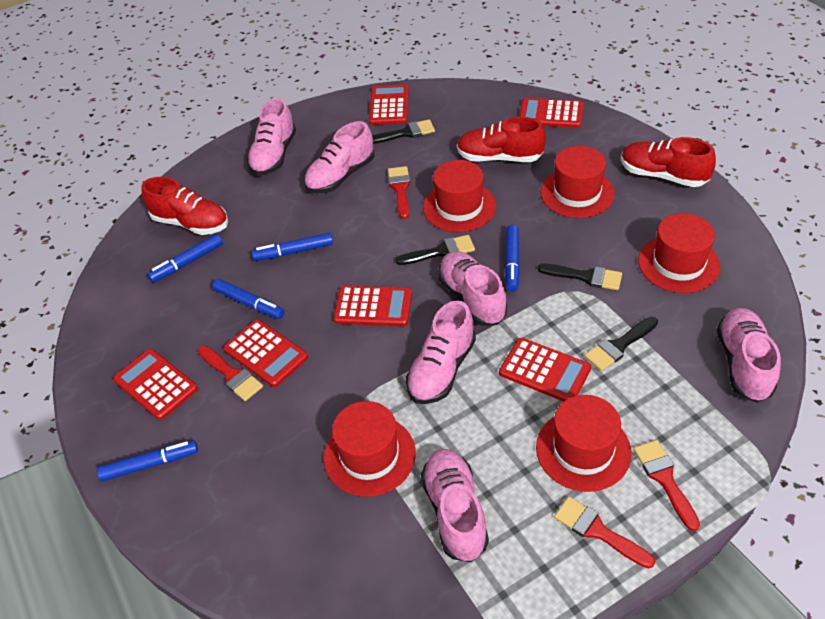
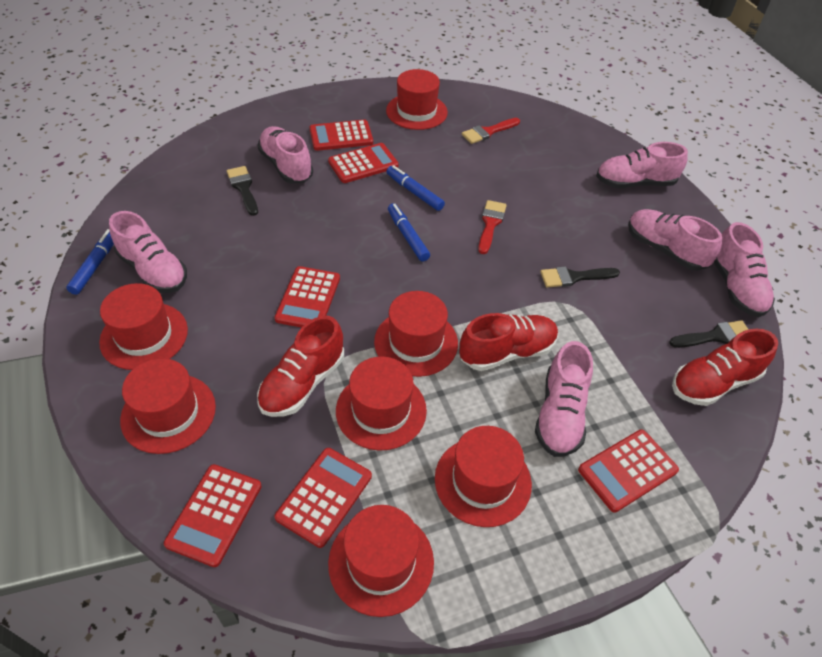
black brush: 4 -> 3
blue marker: 5 -> 3
red brush: 4 -> 2
red hat: 5 -> 7

